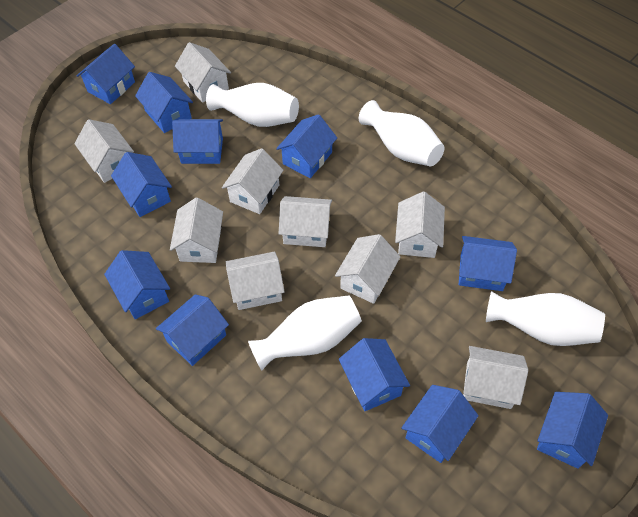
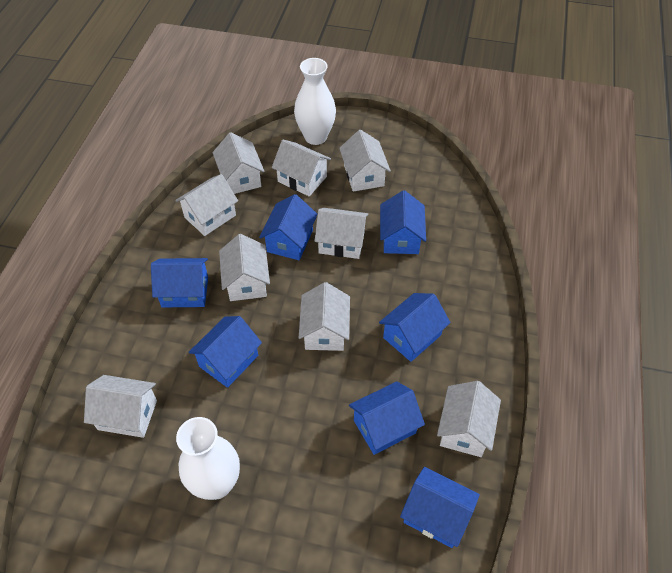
blue house: 11 -> 7
white vase: 4 -> 2

